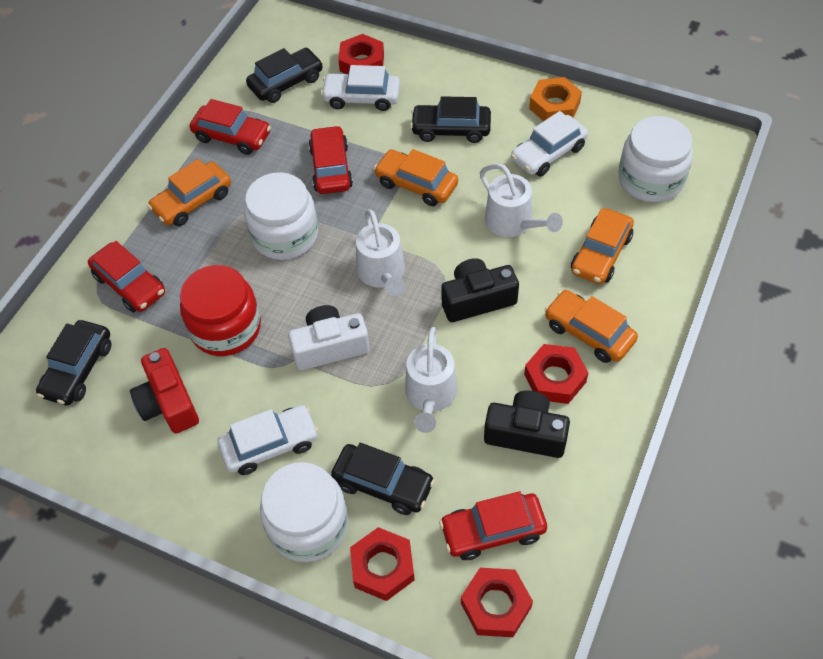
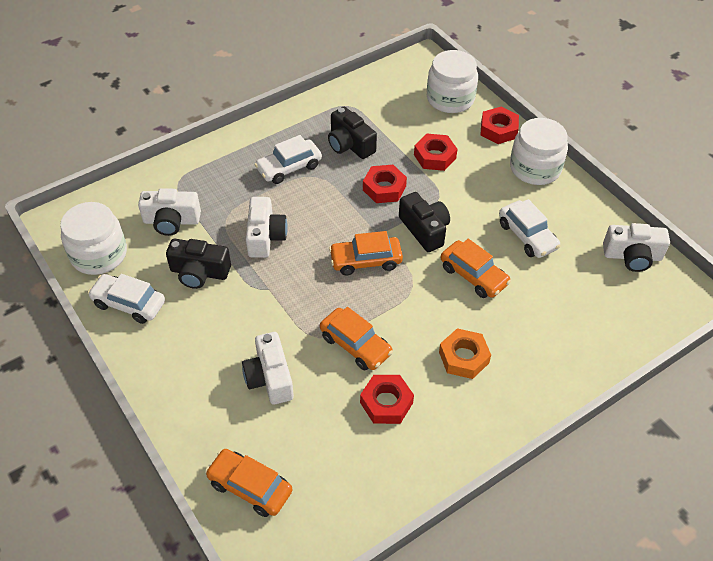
black camera: 2 -> 3
black car: 4 -> 0
red camera: 1 -> 0
red car: 4 -> 0
red jar: 1 -> 0
white camera: 1 -> 4
white watering can: 3 -> 0

